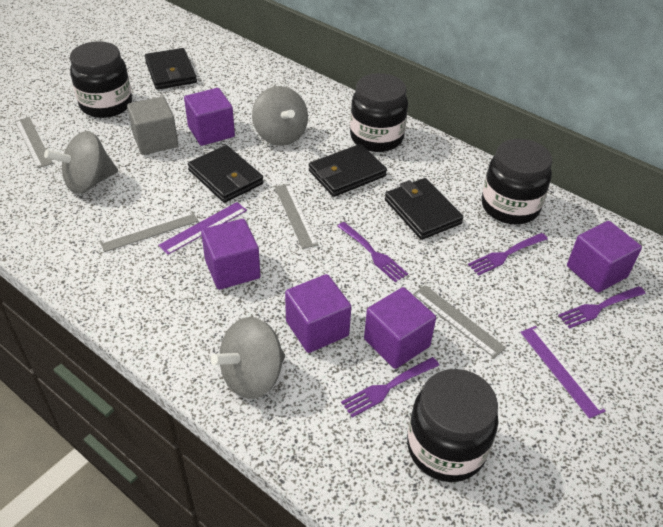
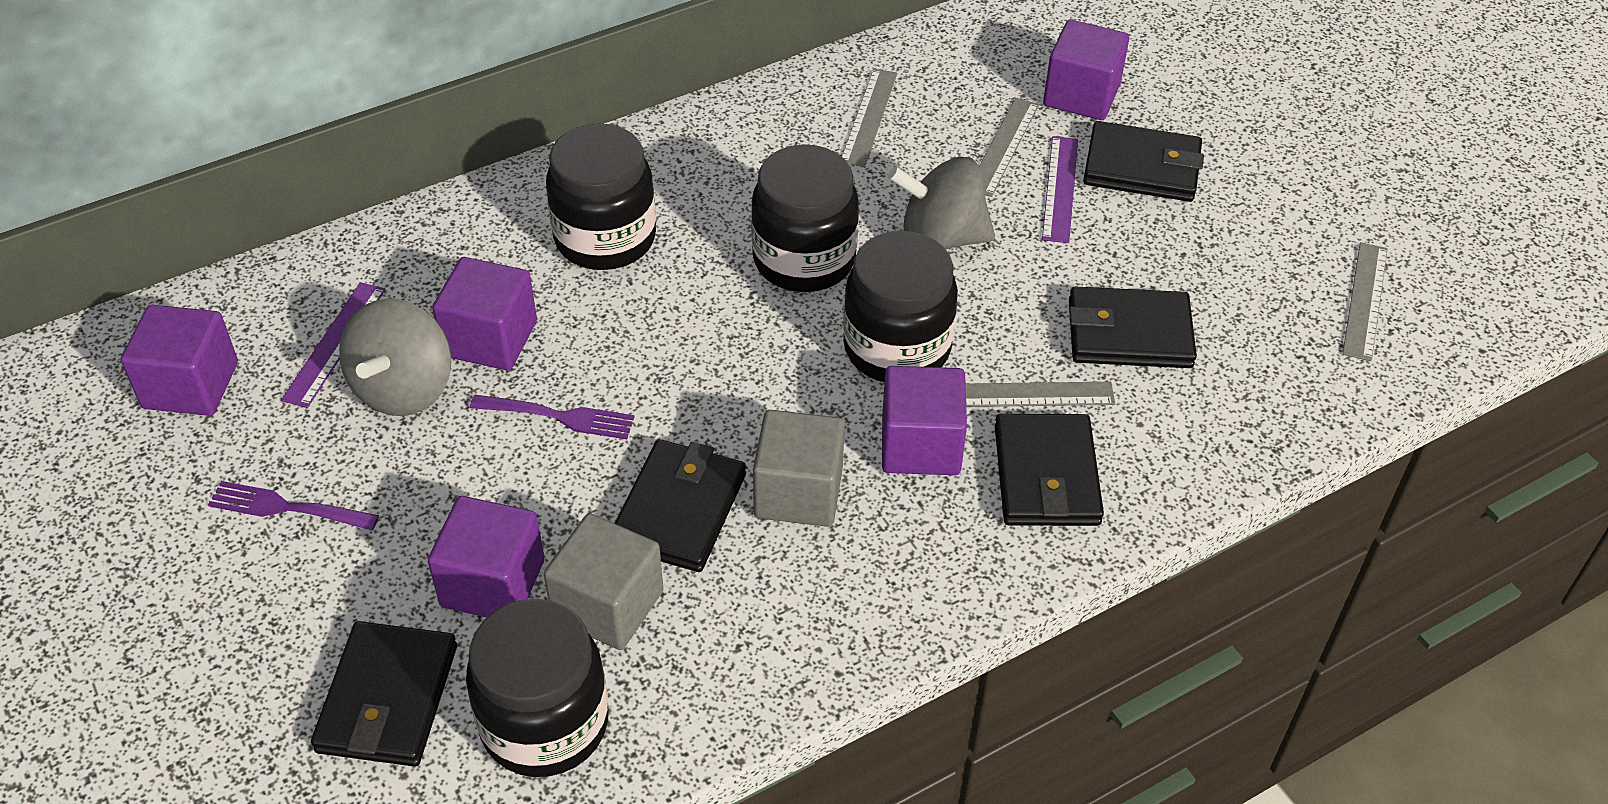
black wallet: 4 -> 5
grey cube: 1 -> 2
grey spinning top: 3 -> 2
purple fork: 4 -> 2

